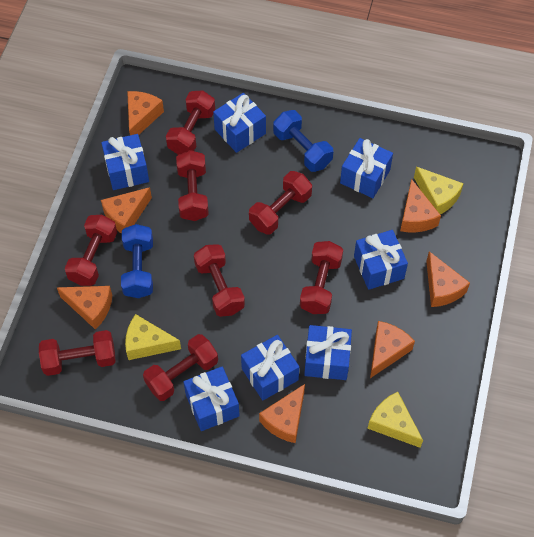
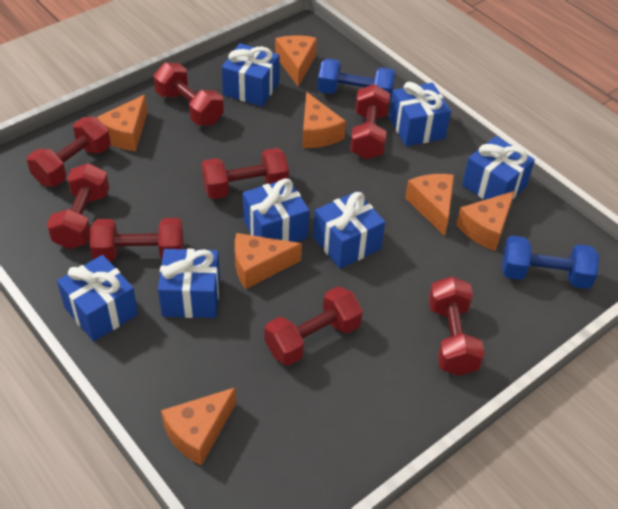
yellow cheese: 3 -> 0

